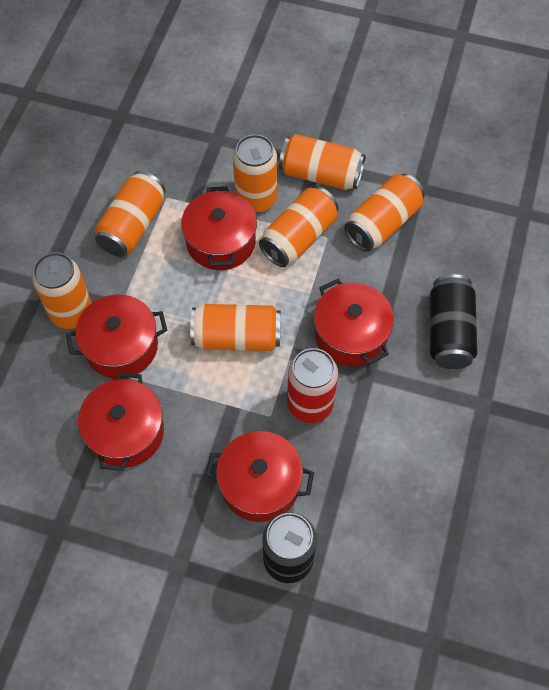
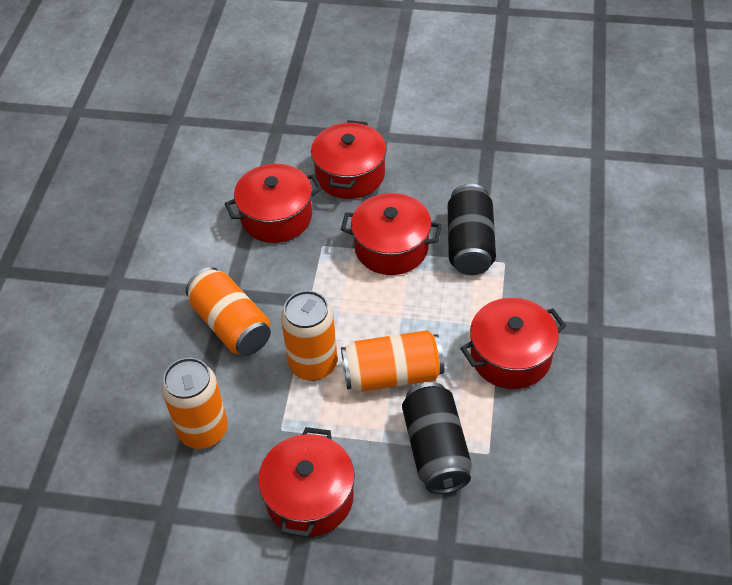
orange can: 7 -> 4
red can: 1 -> 0

